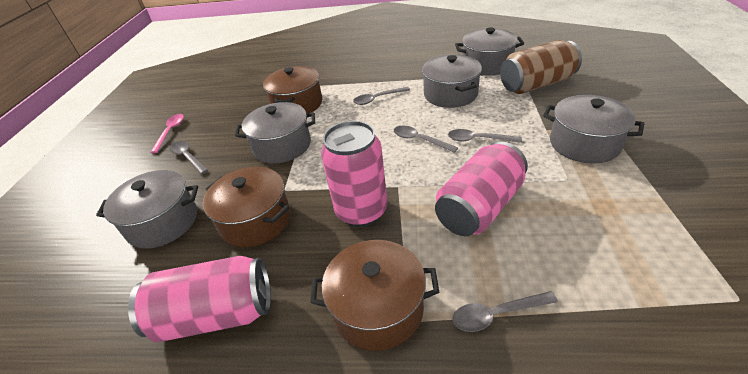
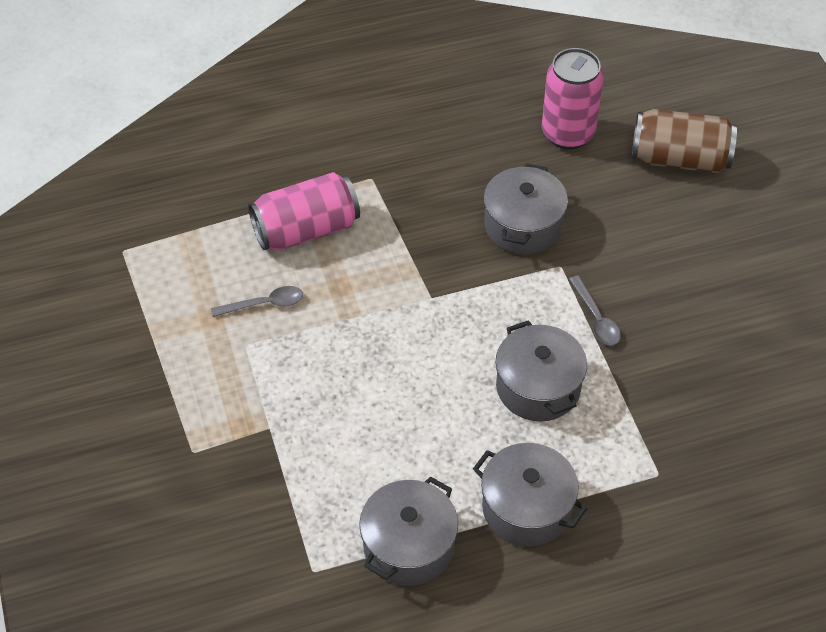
brown pot: 3 -> 0
grey pot: 5 -> 4
grey spoon: 5 -> 2
pink can: 3 -> 2
pink spoon: 1 -> 0

